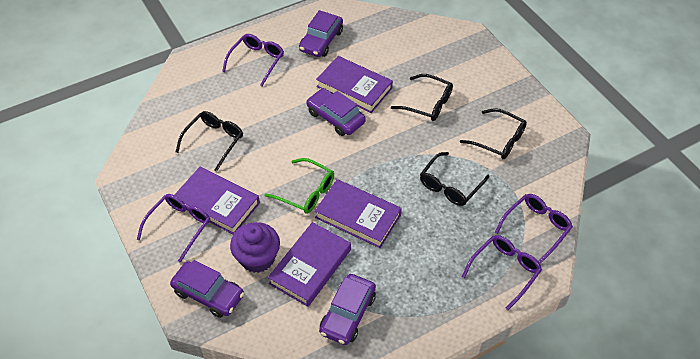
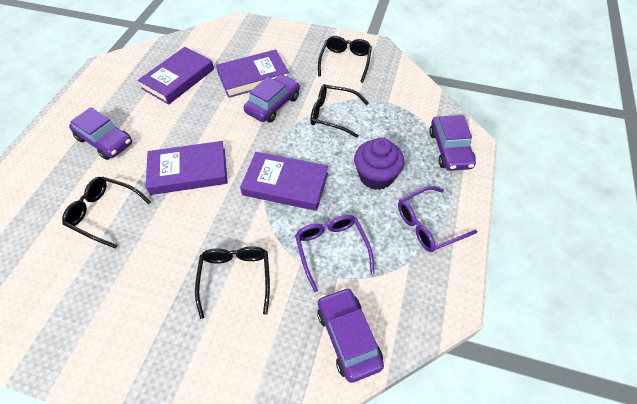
green glasses: 1 -> 0
purple glasses: 4 -> 2

